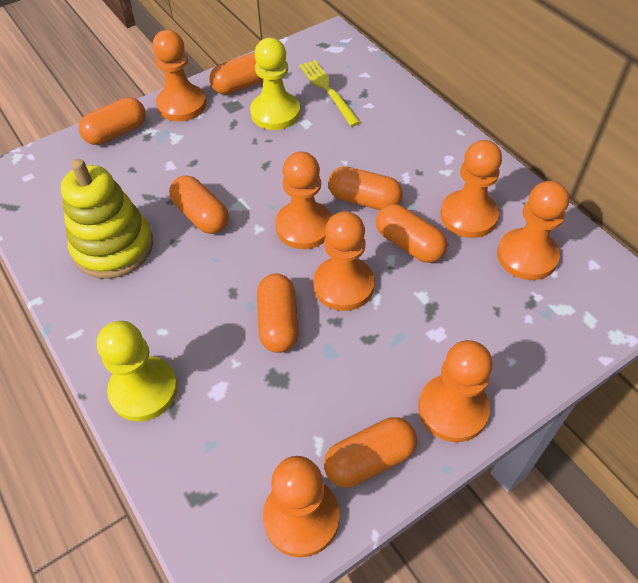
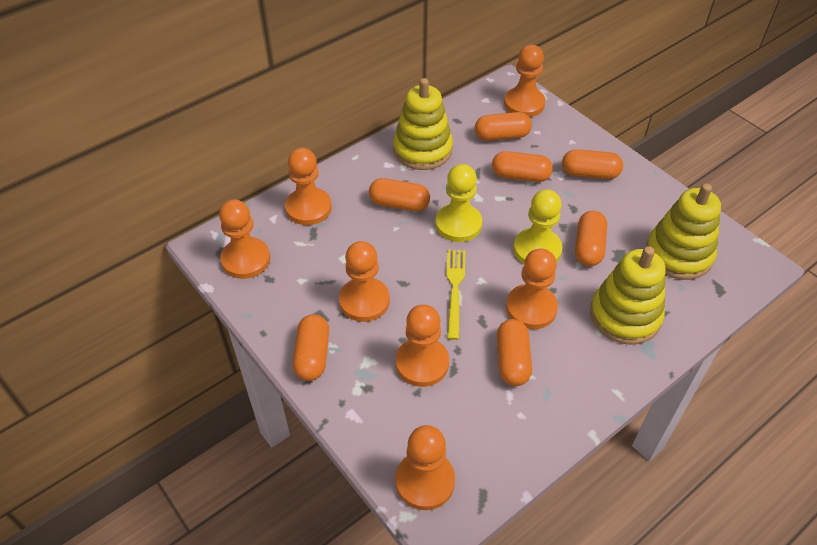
yellow stacking toy: 1 -> 3

